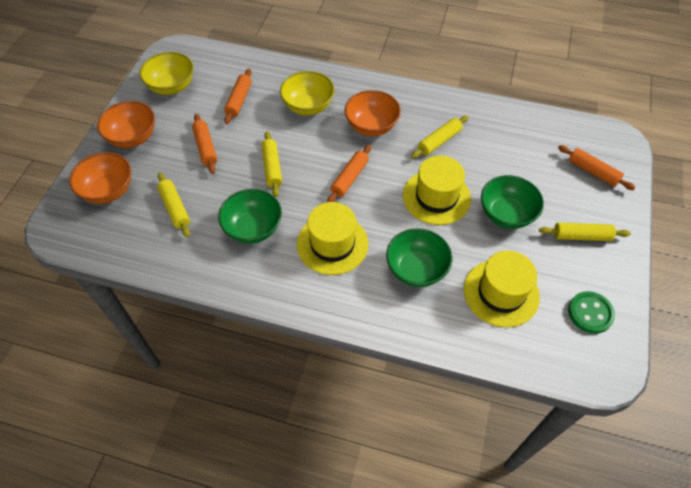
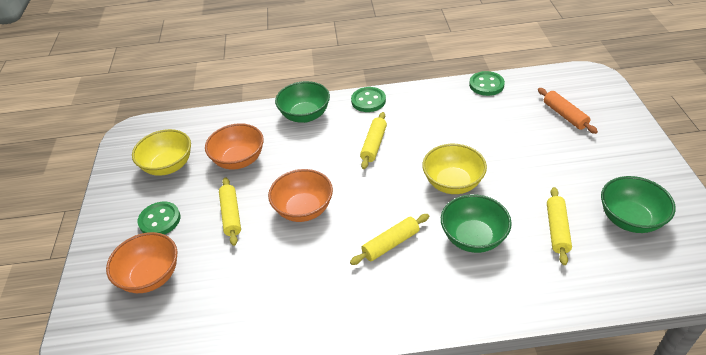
green button: 1 -> 3
orange rolling pin: 4 -> 1
yellow hat: 3 -> 0

